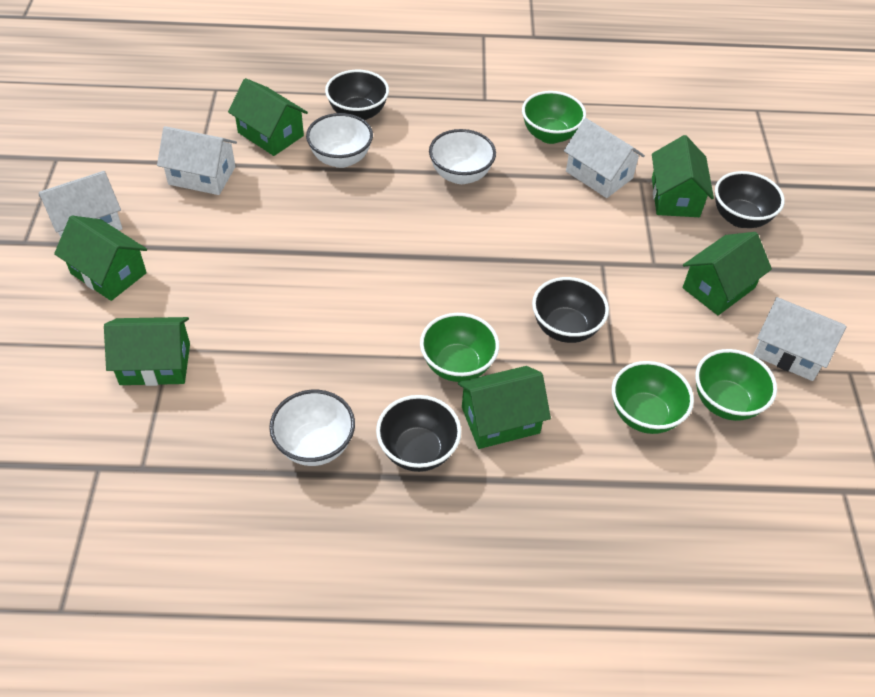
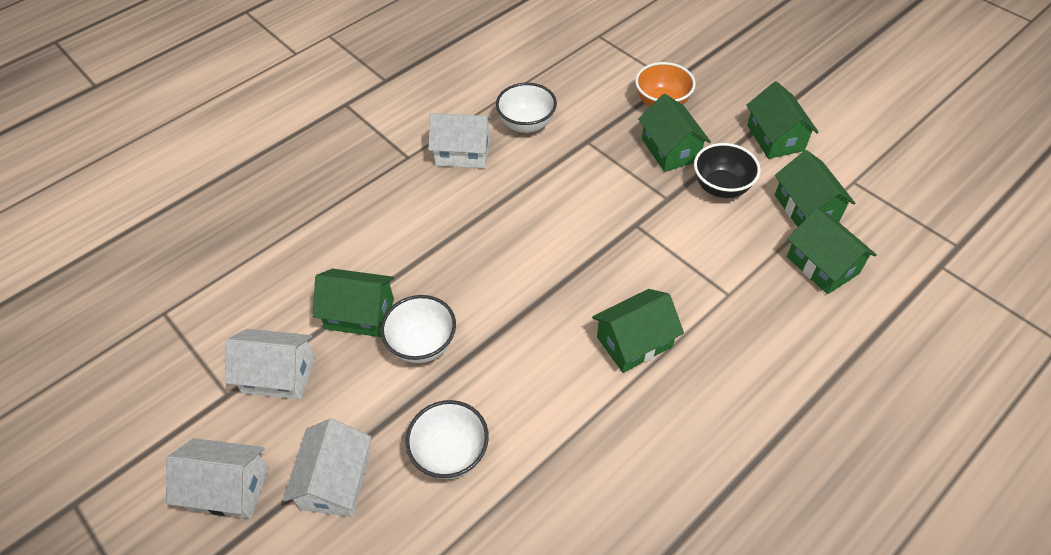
black bowl: 4 -> 1
green bowl: 4 -> 0
orange bowl: 0 -> 1

